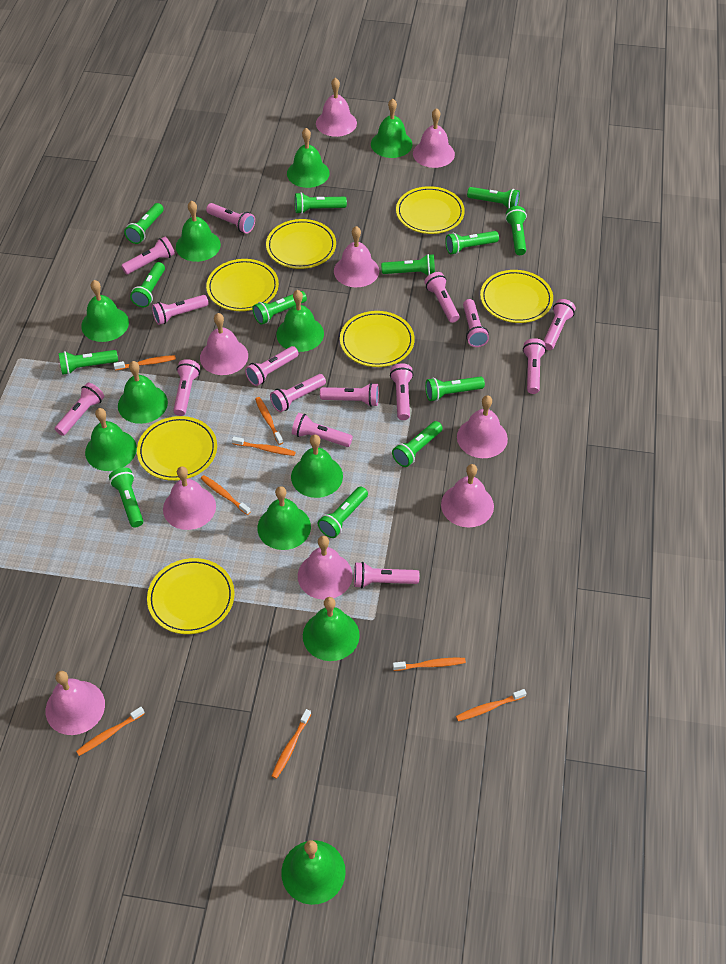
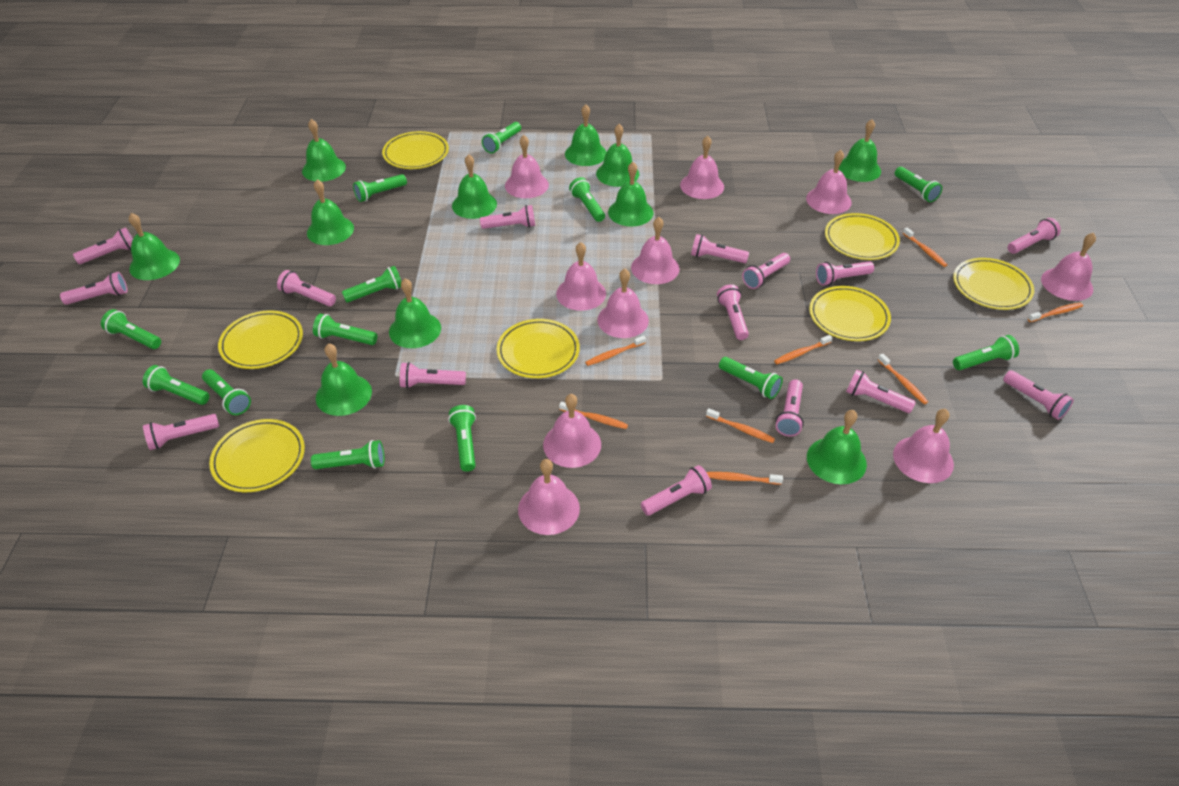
pink bell: 9 -> 10

